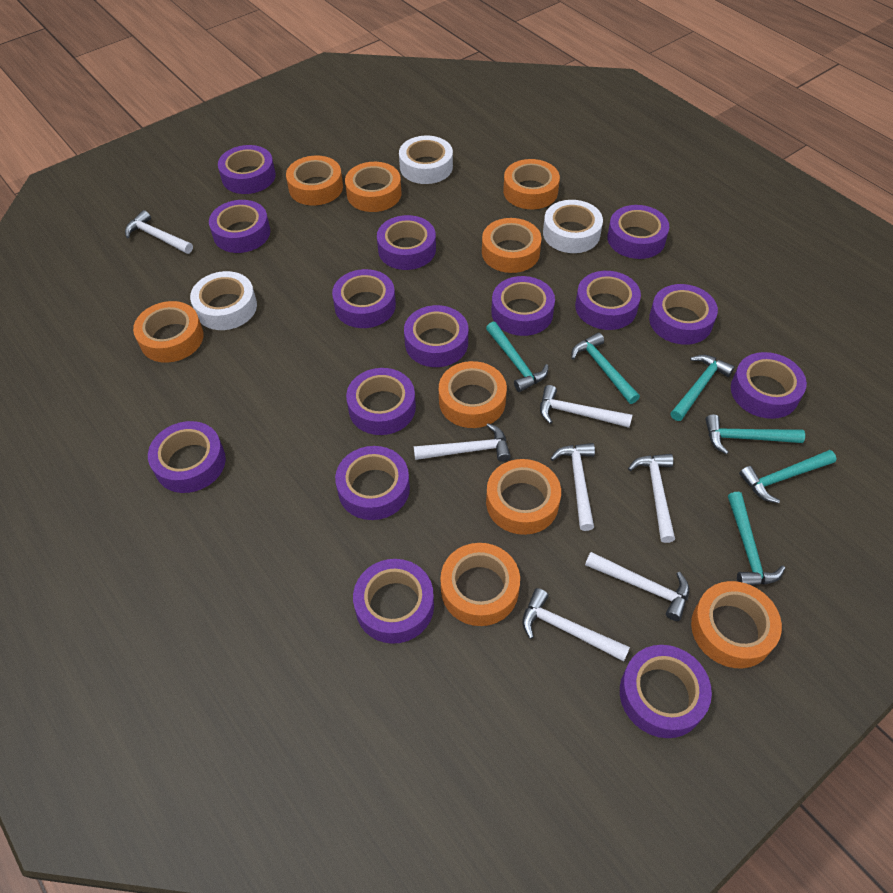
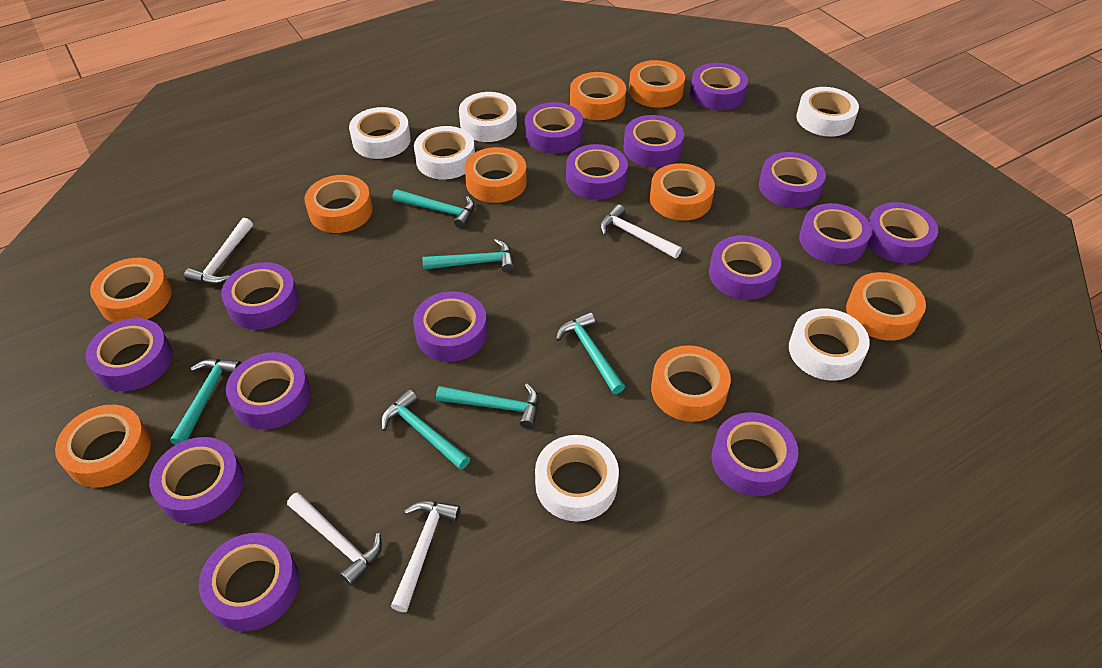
white hammer: 7 -> 4
white tape: 3 -> 6

